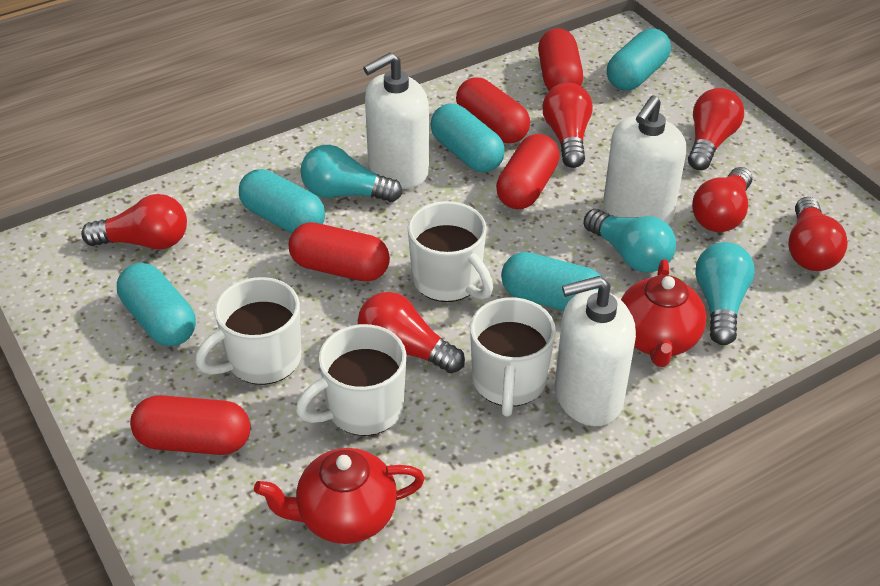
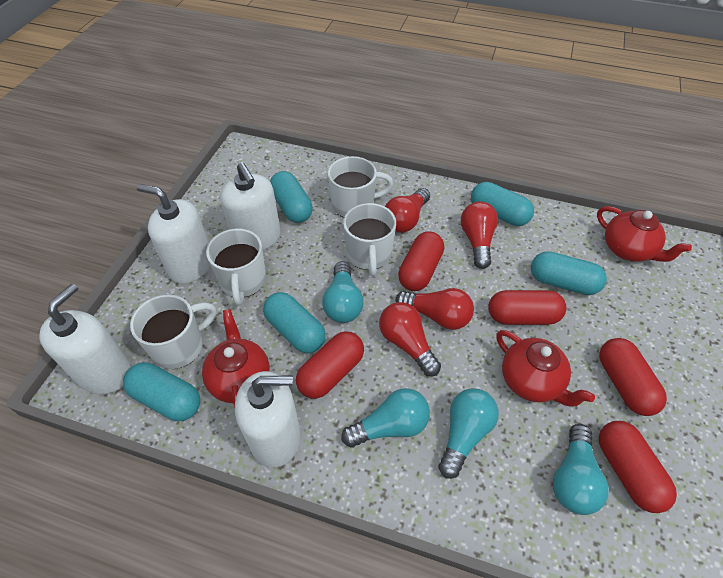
red light bulb: 6 -> 4
red teapot: 2 -> 3
turquoise light bulb: 3 -> 4
white soap dispenser: 3 -> 4

